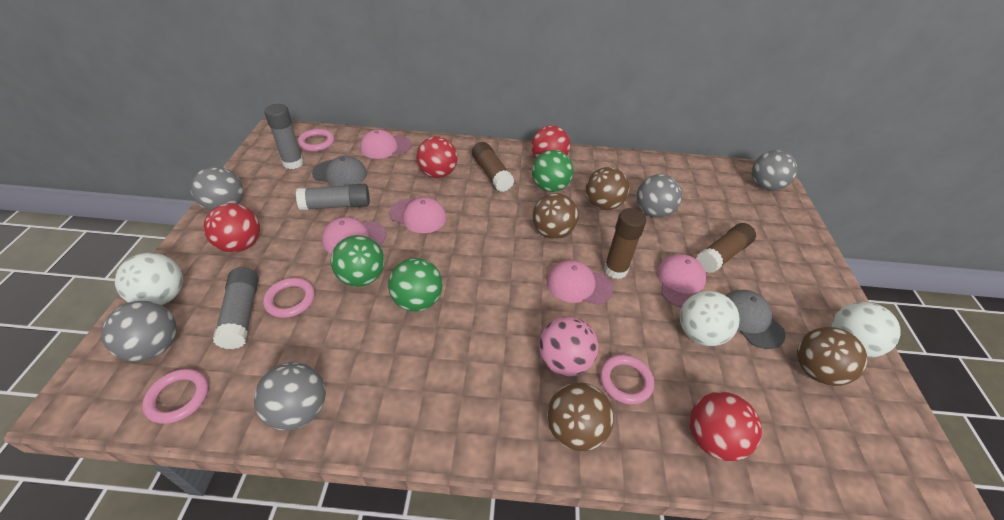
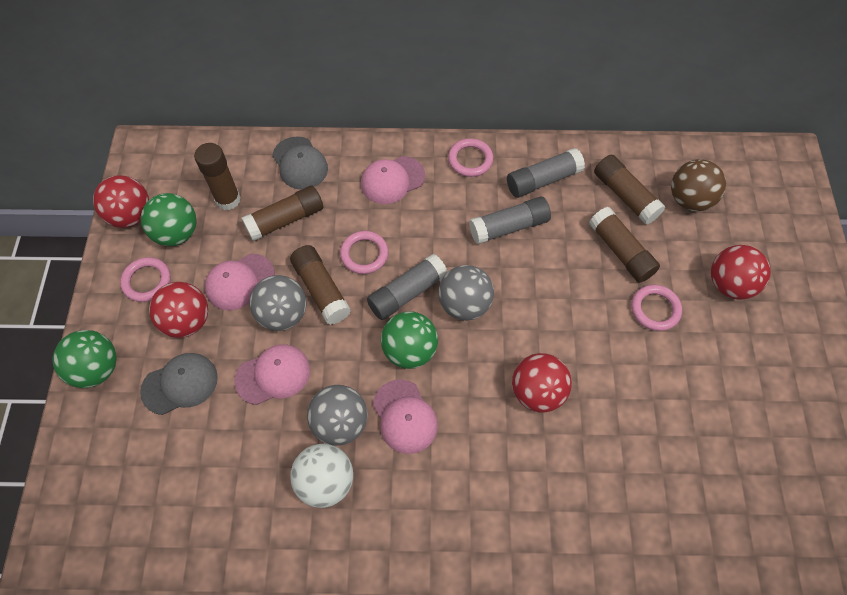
brown ball: 4 -> 1
brown glue stick: 3 -> 5
grey ball: 5 -> 3
pink ball: 1 -> 0
pink cap: 5 -> 4
white ball: 3 -> 1

